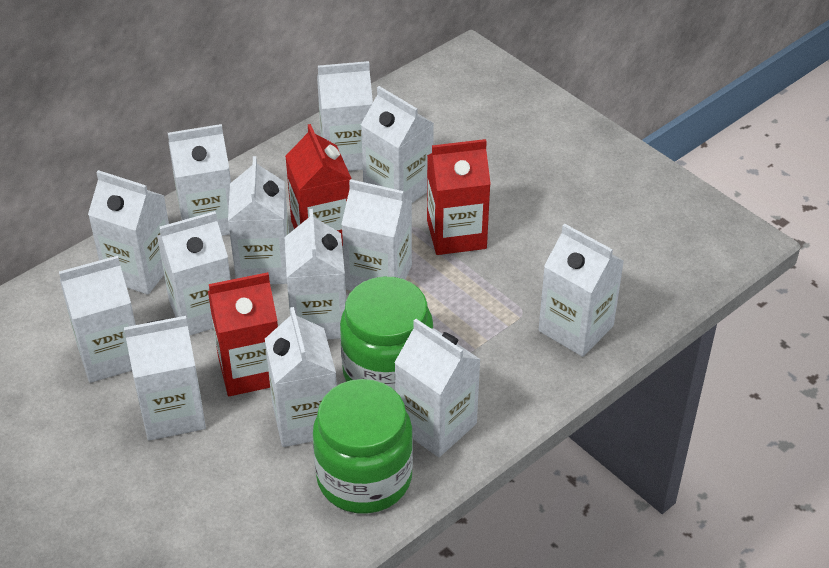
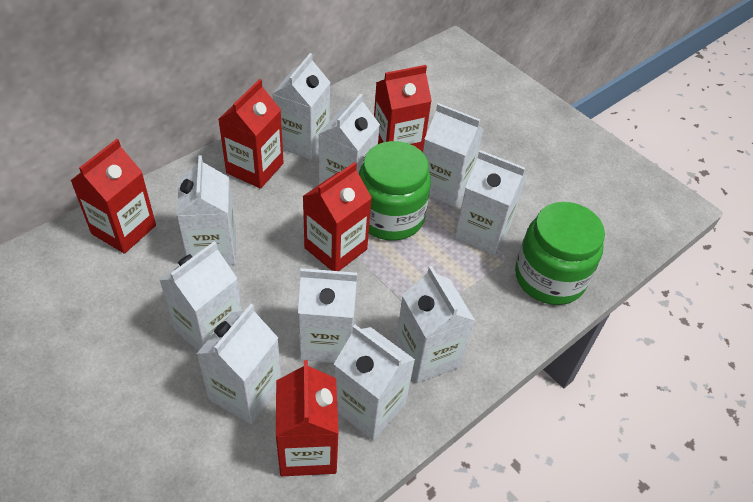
red carton: 3 -> 5
white carton: 13 -> 10

